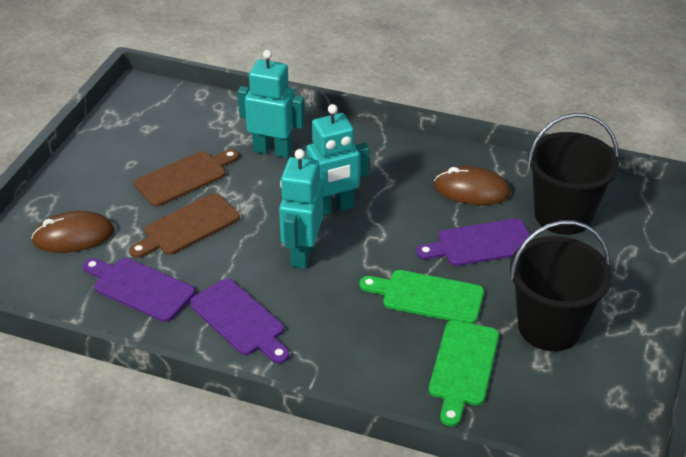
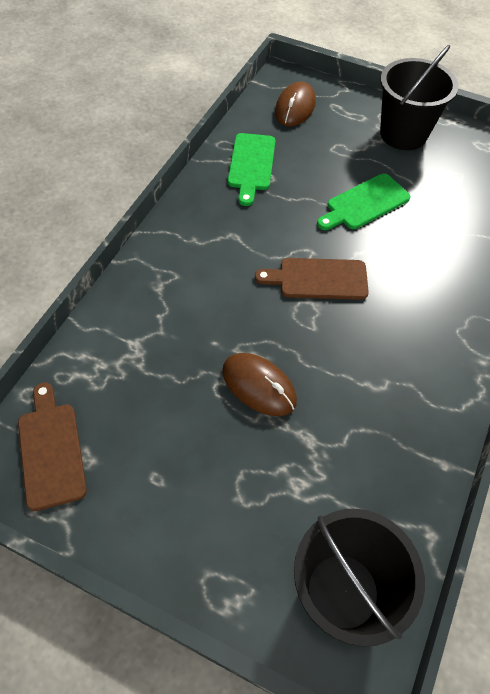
purple cutting board: 3 -> 0
turquoise robot: 3 -> 0

